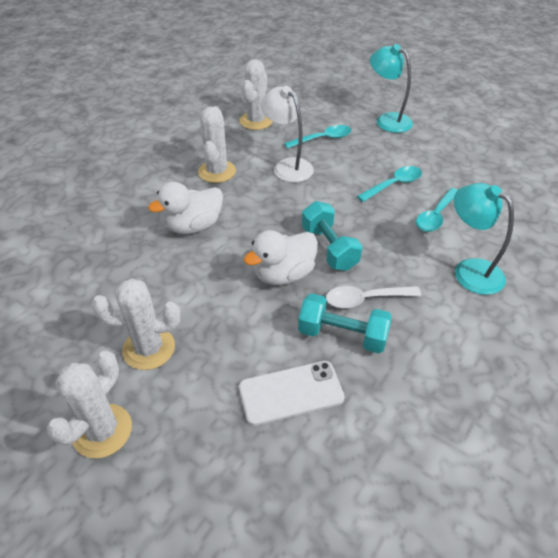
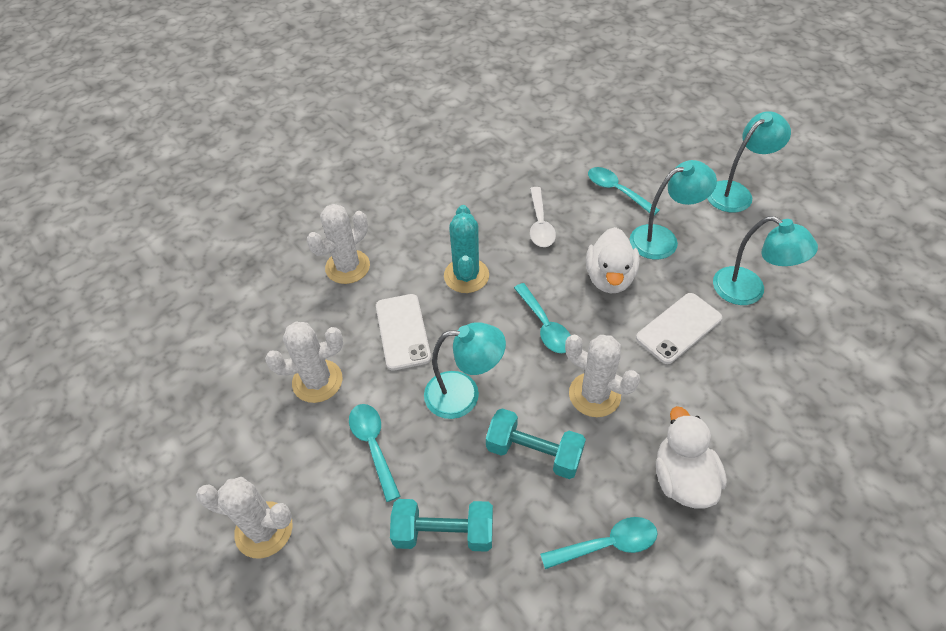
turquoise cactus: 0 -> 1
turquoise lamp: 2 -> 4
turquoise spoon: 3 -> 4
white lamp: 1 -> 0
white phone: 1 -> 2

